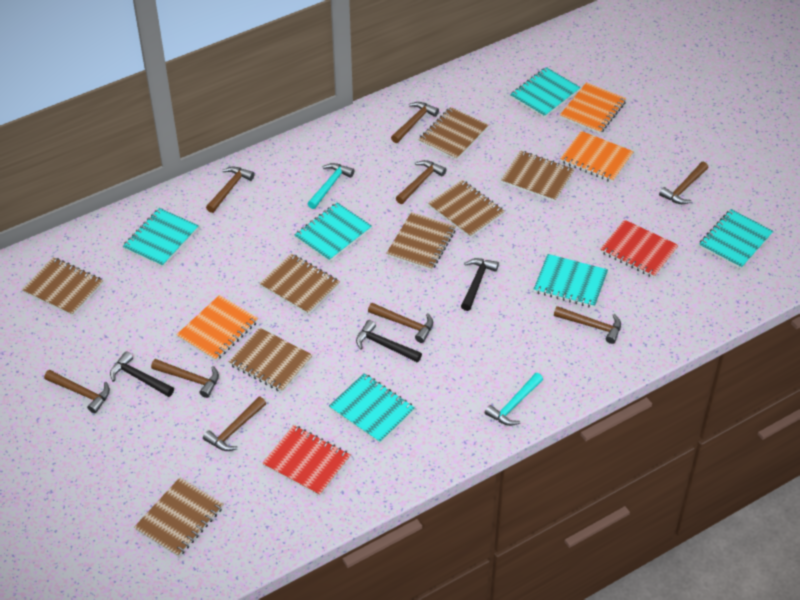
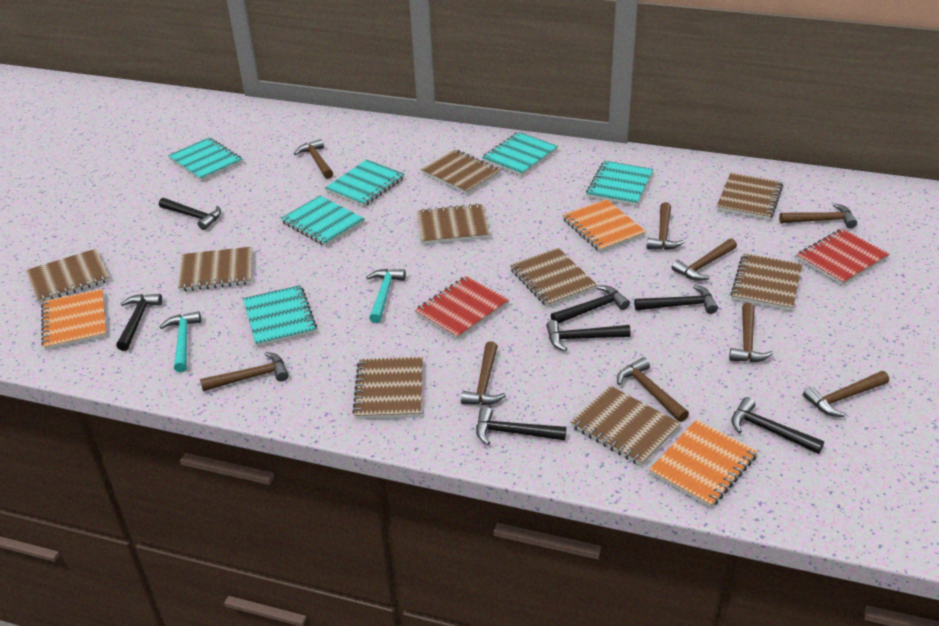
black hammer: 3 -> 7
brown notebook: 8 -> 9

